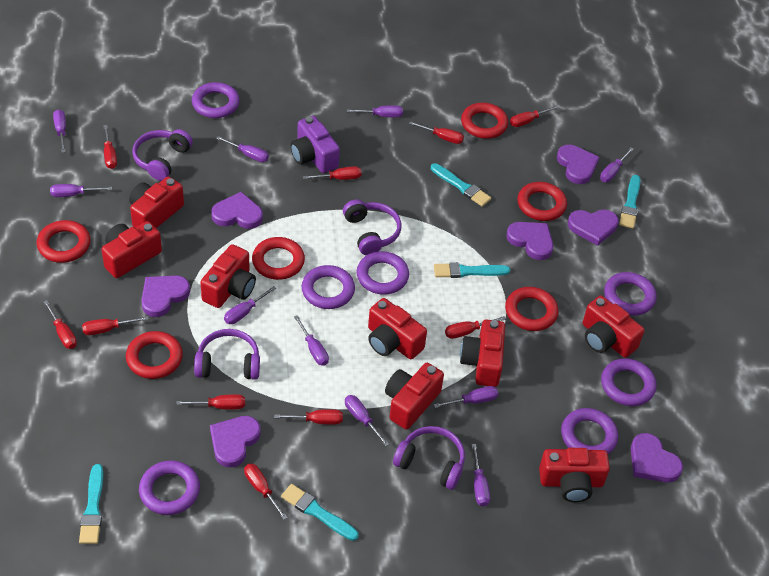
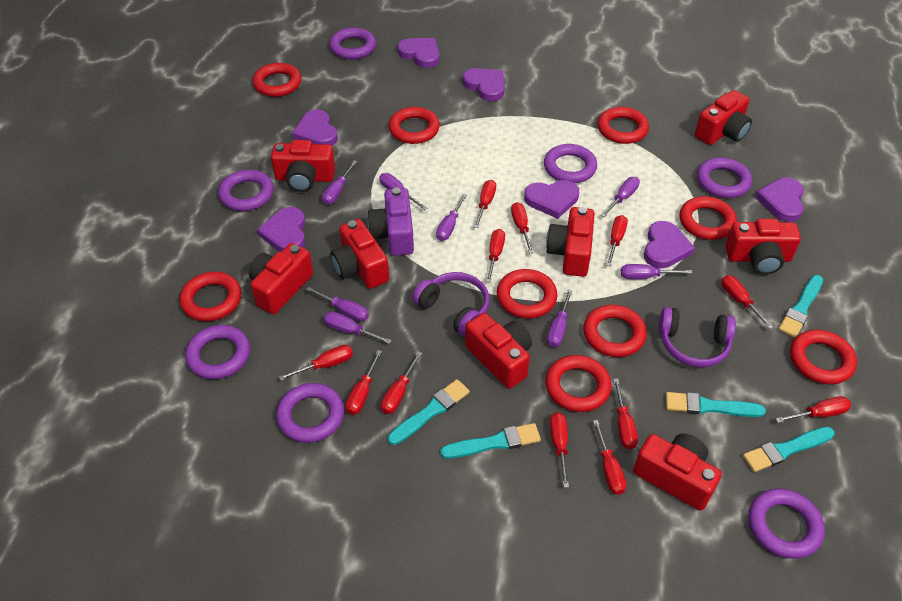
purple headphones: 4 -> 2
purple screwdriver: 10 -> 8
red ring: 6 -> 9
red screwdriver: 10 -> 12

